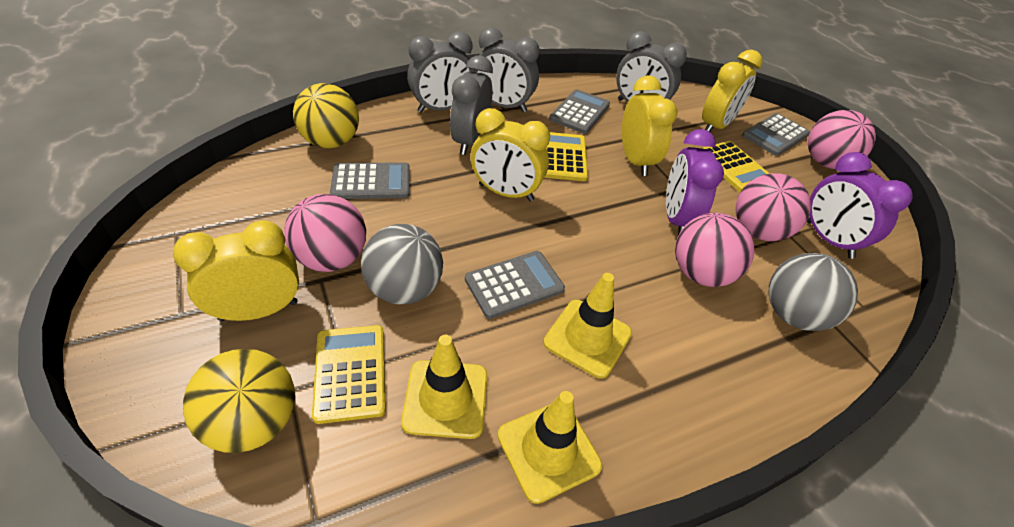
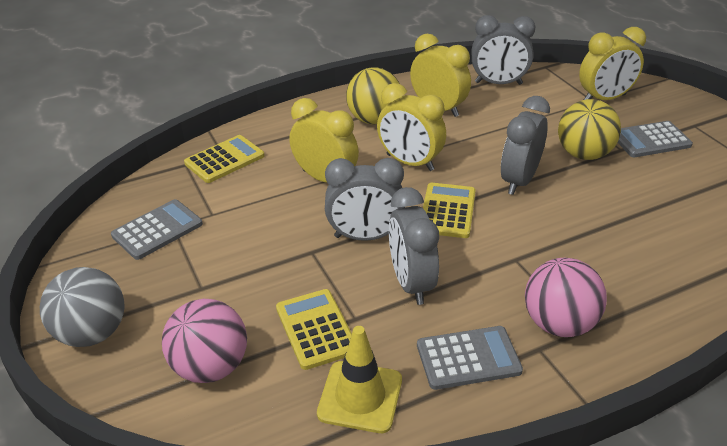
grey ball: 2 -> 1
grey calculator: 4 -> 3
pink ball: 4 -> 2
purple clock: 2 -> 0
yellow traffic cone: 3 -> 1

